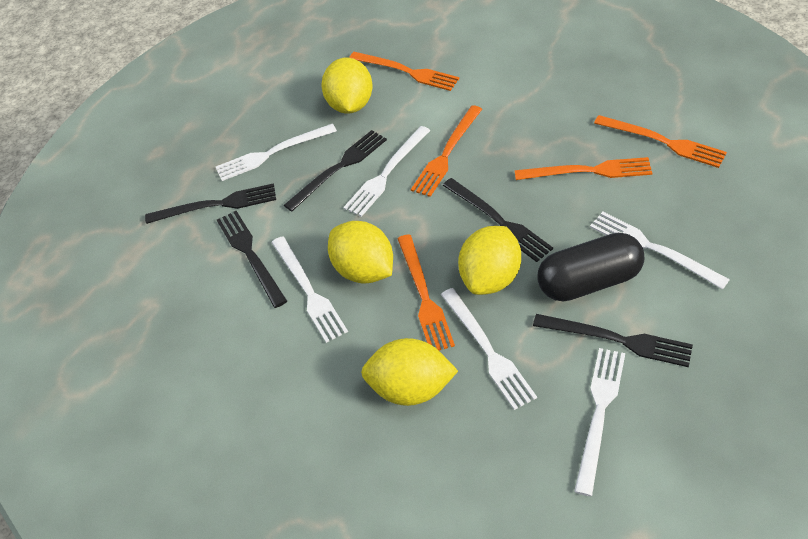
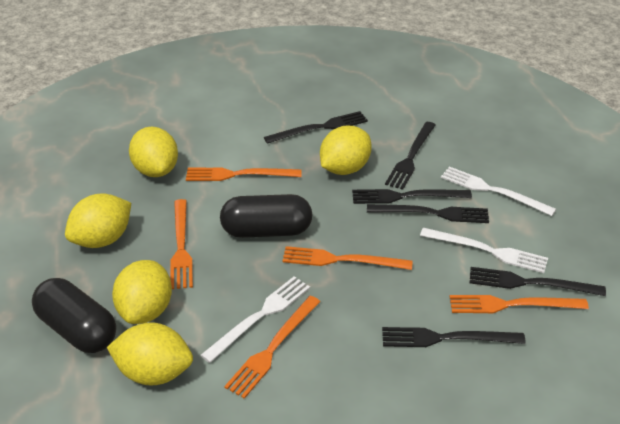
black capsule: 1 -> 2
black fork: 5 -> 6
white fork: 6 -> 3
yellow lemon: 4 -> 5

